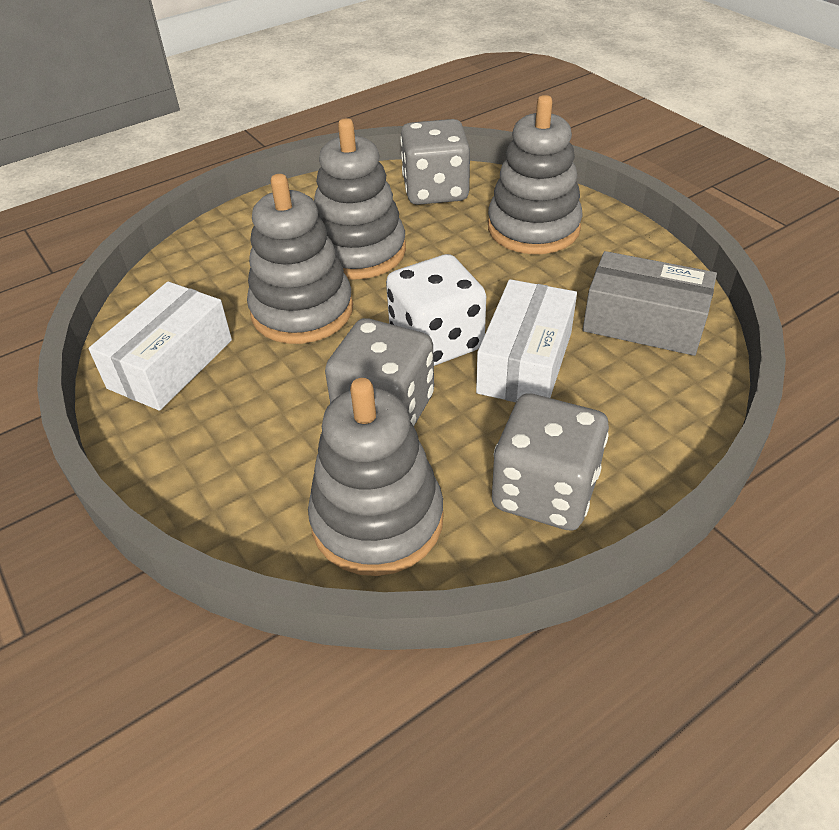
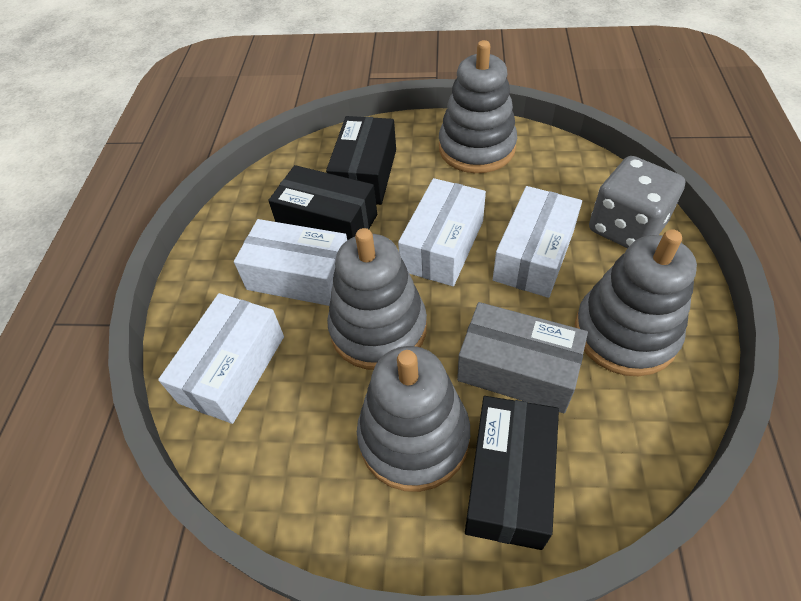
black box: 0 -> 3
grey dice: 3 -> 1
white box: 2 -> 4
white dice: 1 -> 0

